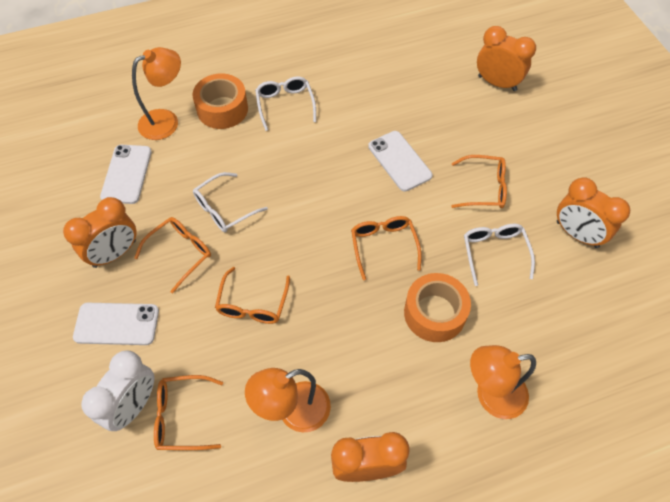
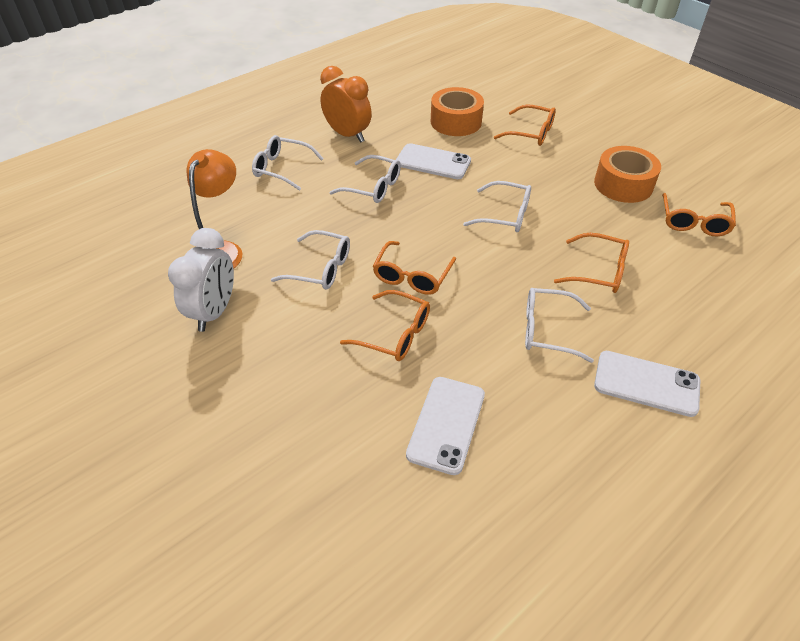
orange clock: 4 -> 1
orange lamp: 3 -> 1
white glasses: 3 -> 5

